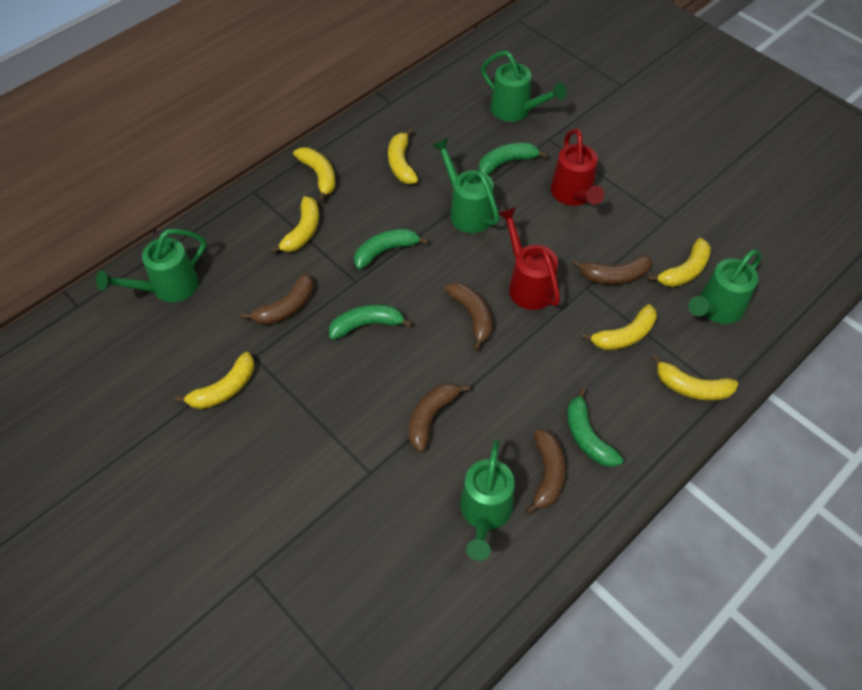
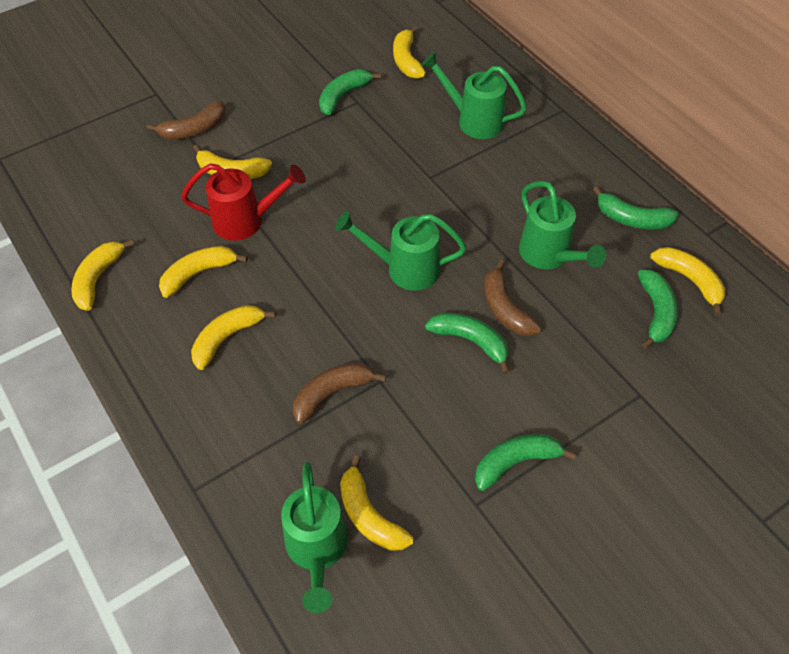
brown banana: 5 -> 3
green banana: 4 -> 5
green watering can: 5 -> 4
red watering can: 2 -> 1

